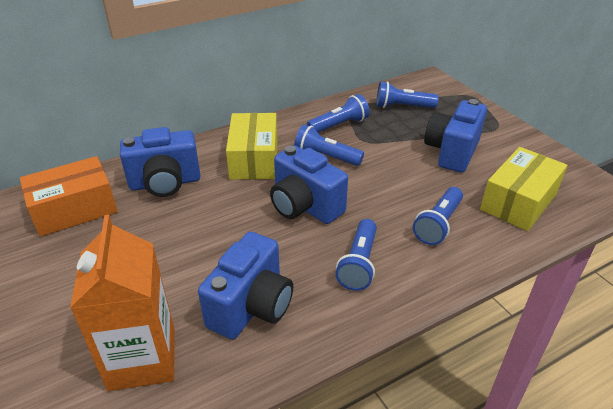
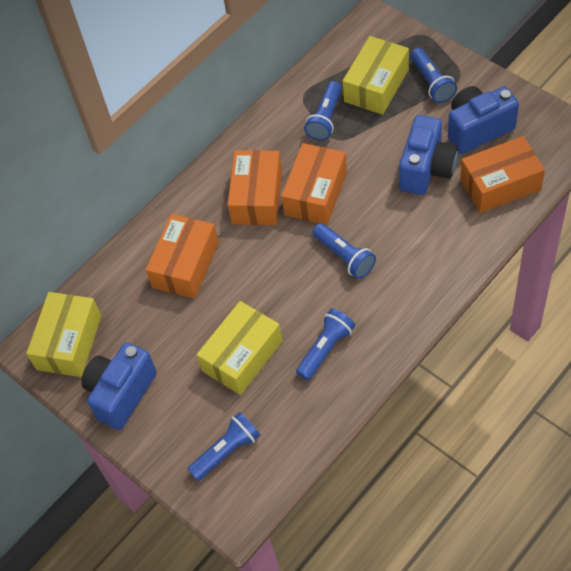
blue camera: 4 -> 3
orange box: 1 -> 4
orange carton: 1 -> 0
yellow box: 2 -> 3

